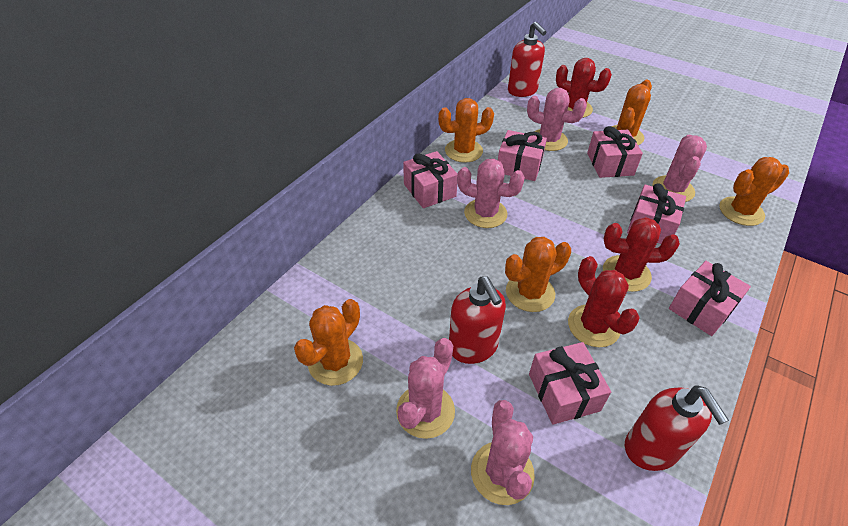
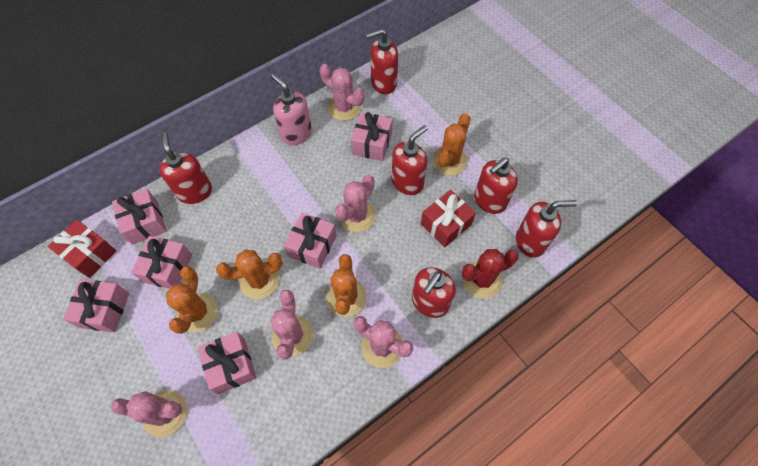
orange cactus: 5 -> 4
pink soap dispenser: 0 -> 1
red cactus: 3 -> 1
red gift: 0 -> 2
red soap dispenser: 3 -> 6

